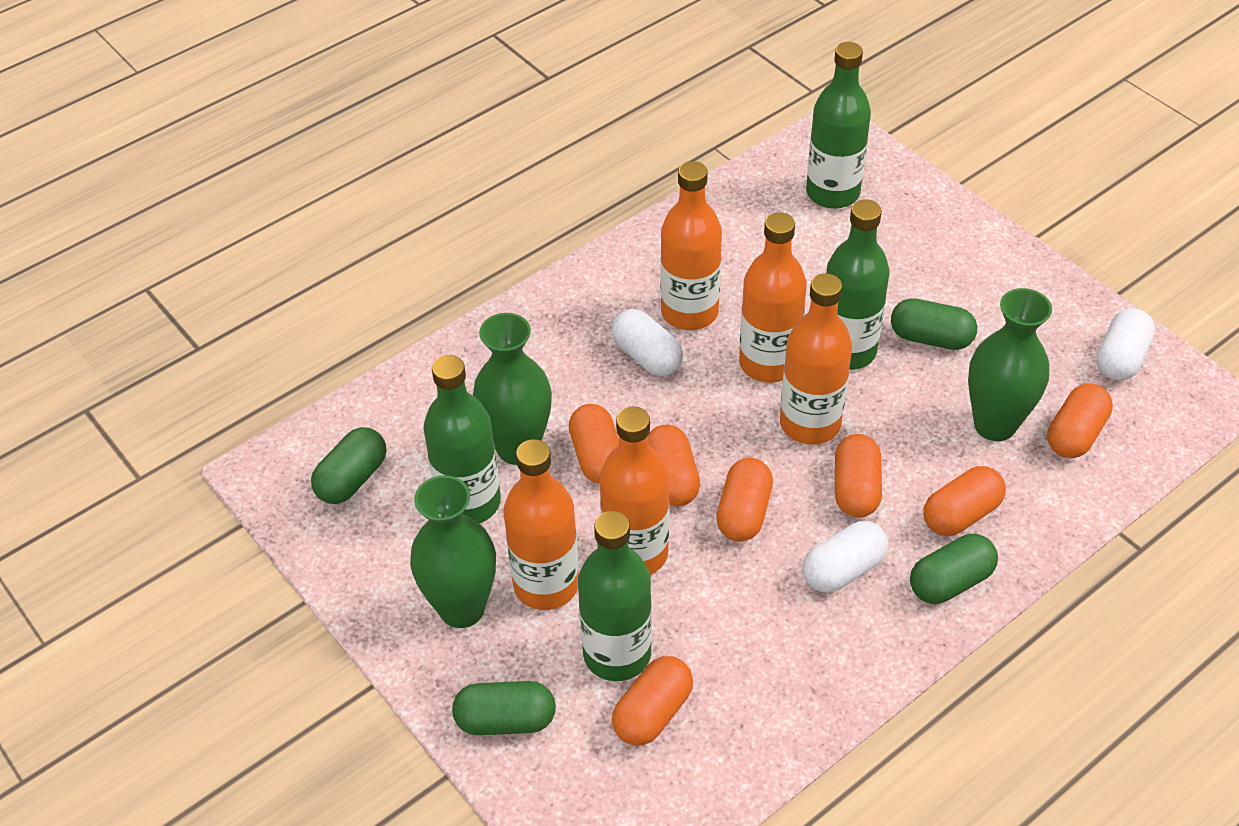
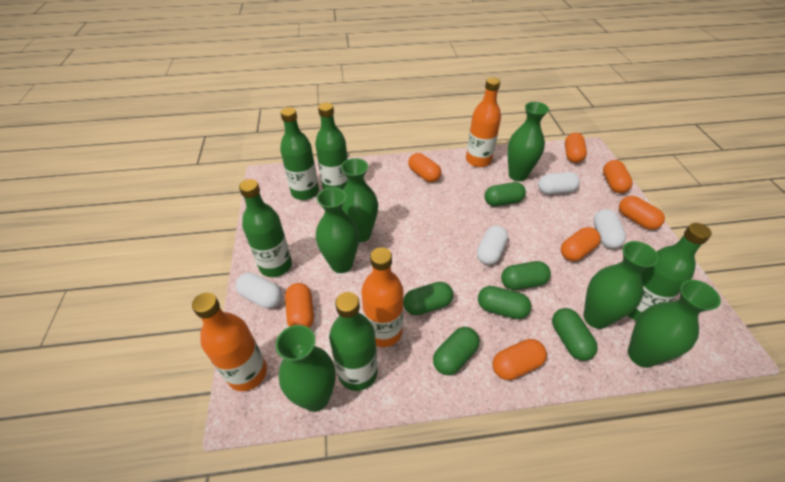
green bottle: 4 -> 5
green capsule: 4 -> 6
green vase: 3 -> 6
orange bottle: 5 -> 3
white capsule: 3 -> 4

